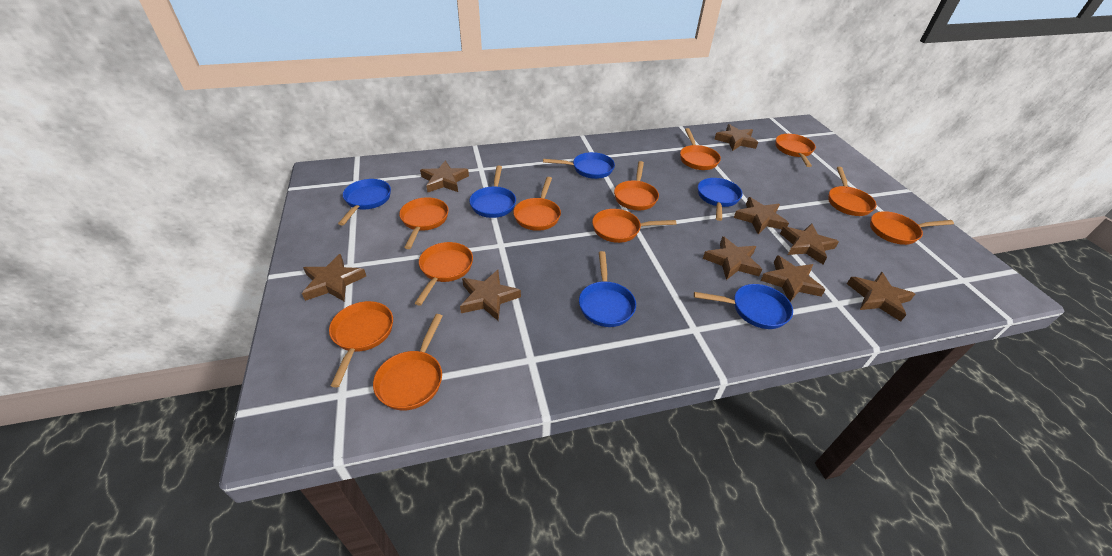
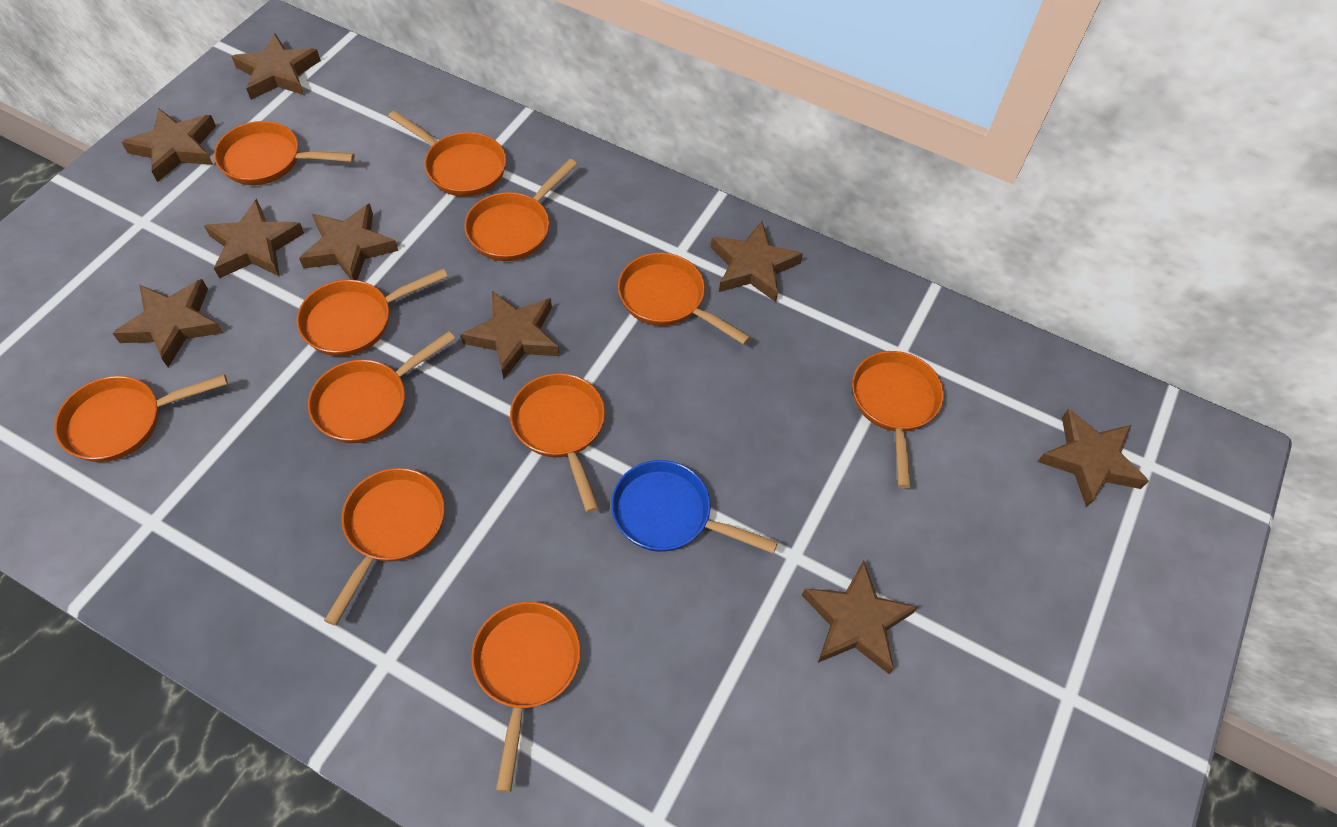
blue pan: 6 -> 1

